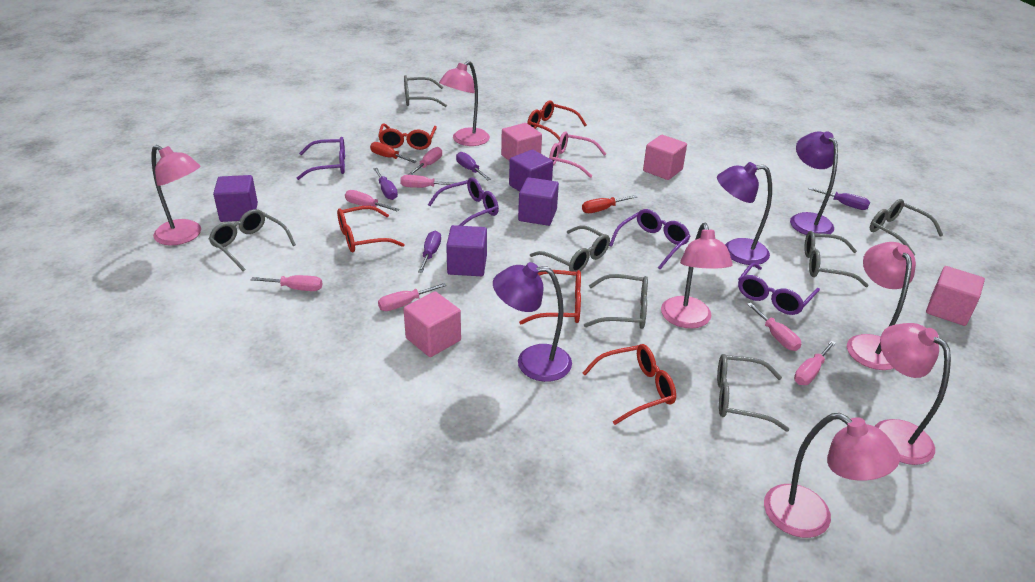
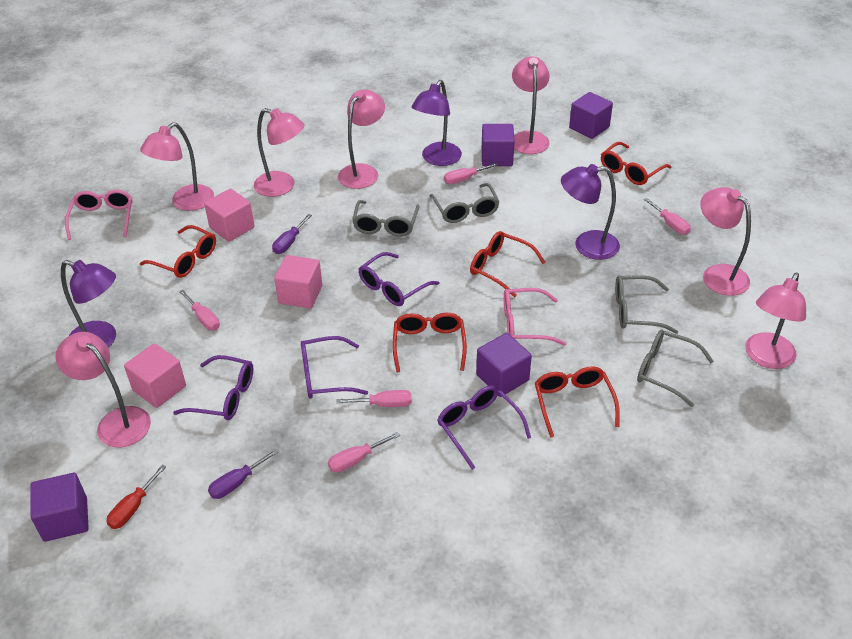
grey glasses: 7 -> 4
pink cube: 4 -> 3
pink glasses: 1 -> 2
pink lamp: 6 -> 7
pink screwdriver: 7 -> 5
purple screwdriver: 4 -> 2
red screwdriver: 2 -> 1

